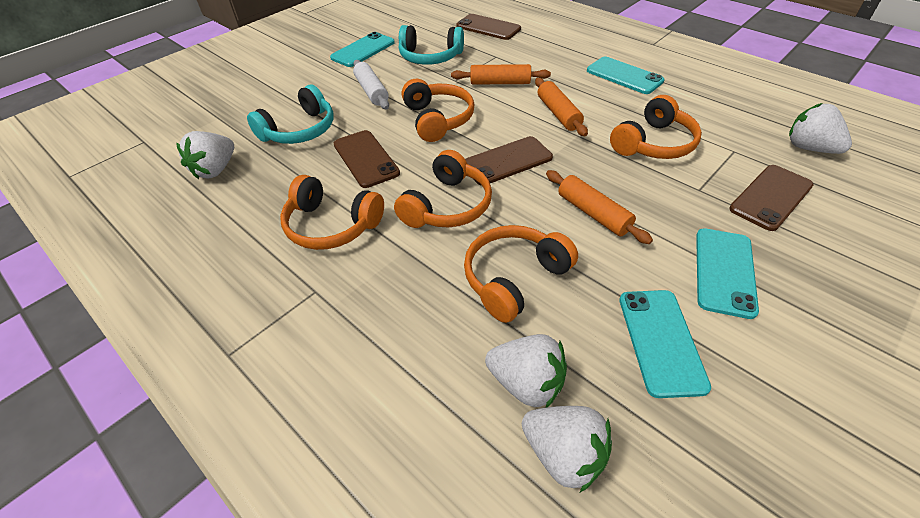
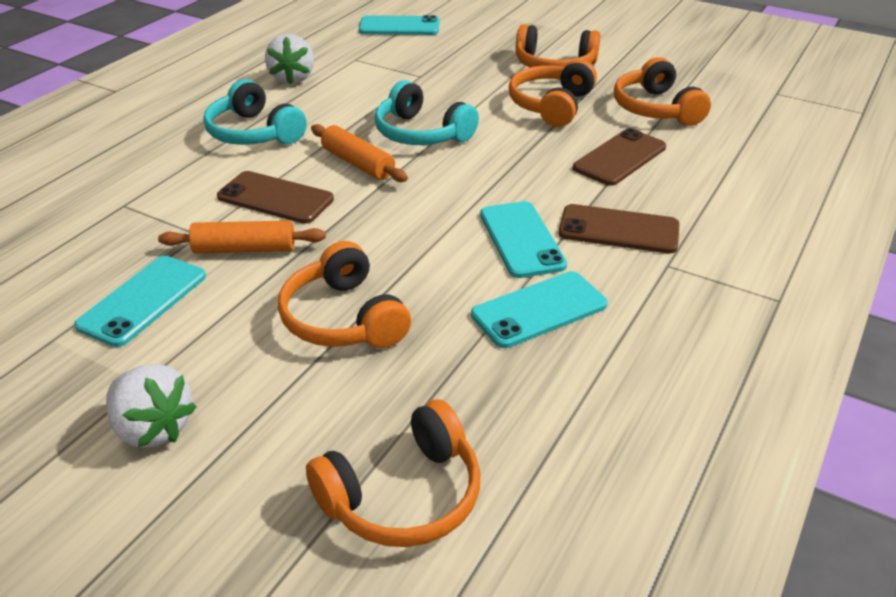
brown phone: 4 -> 3
orange rolling pin: 3 -> 2
white rolling pin: 1 -> 0
white strawberry: 4 -> 2

